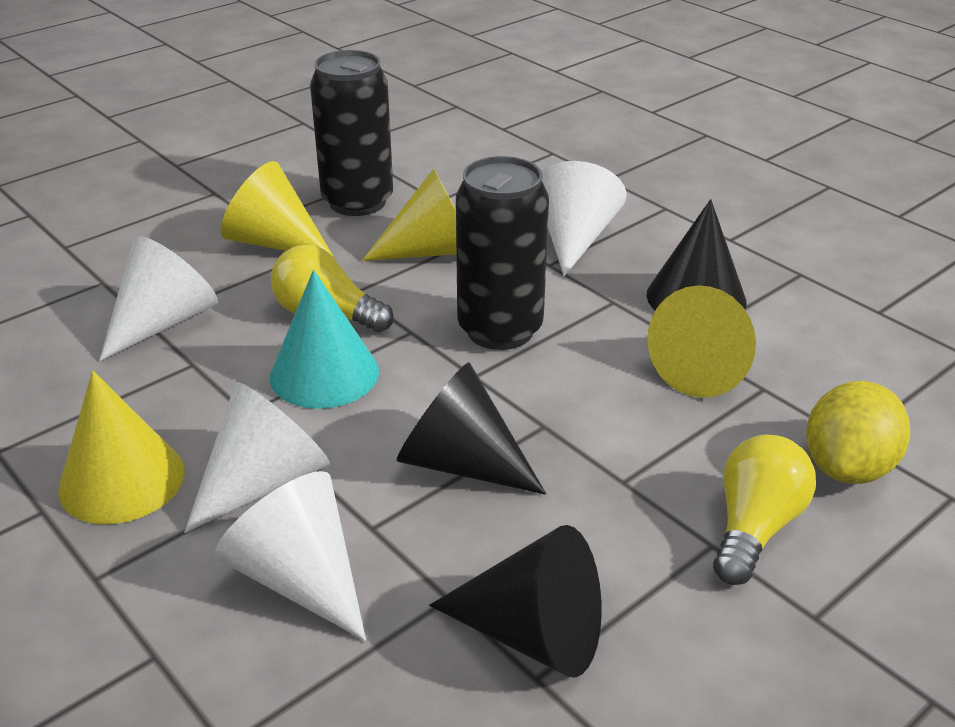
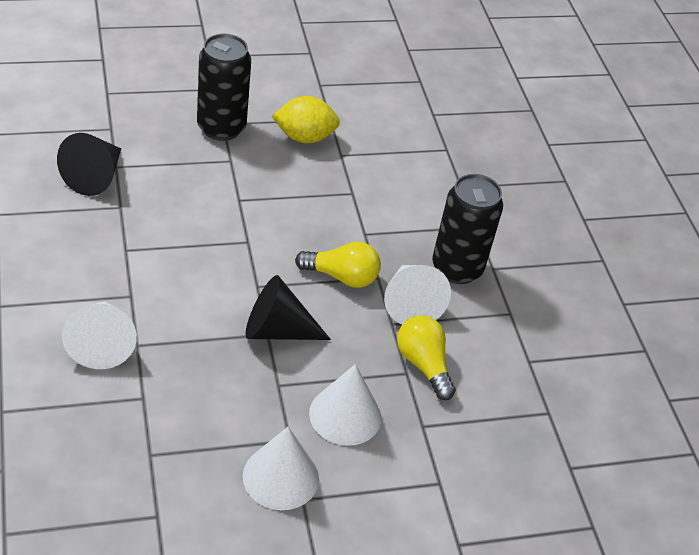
black cone: 3 -> 2
turquoise cone: 1 -> 0
yellow cone: 4 -> 0

